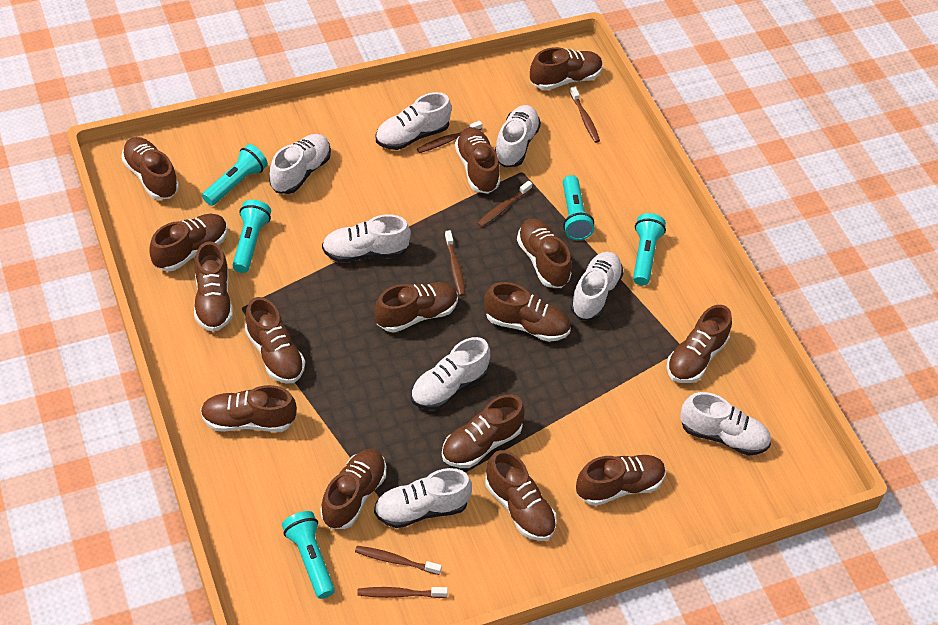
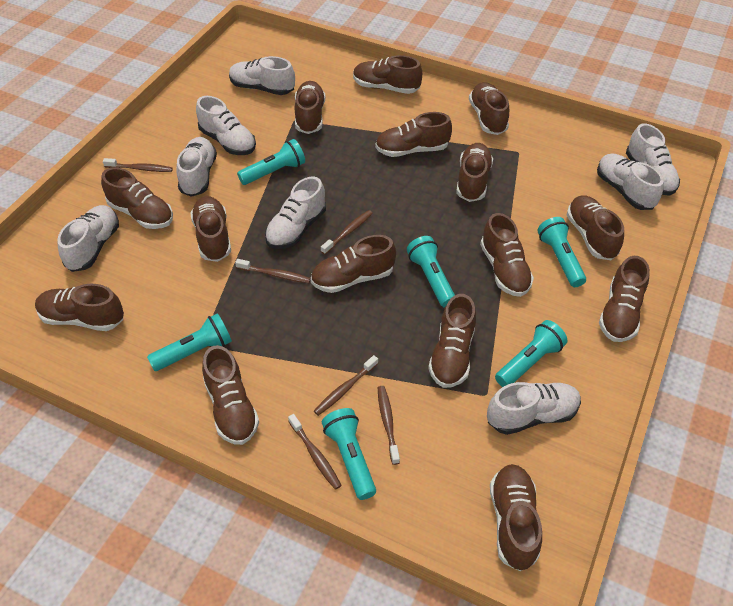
turquoise flashlight: 5 -> 6

